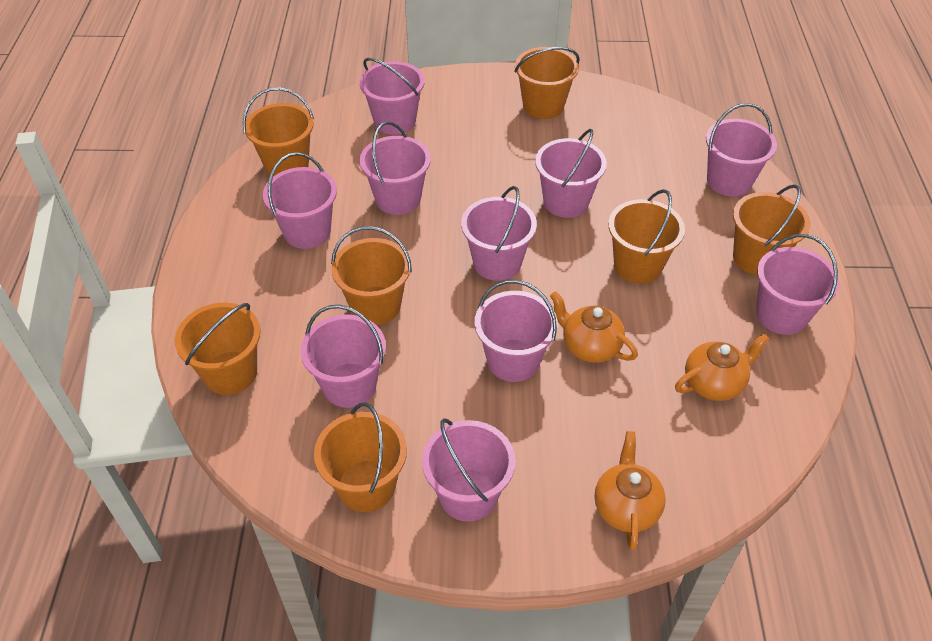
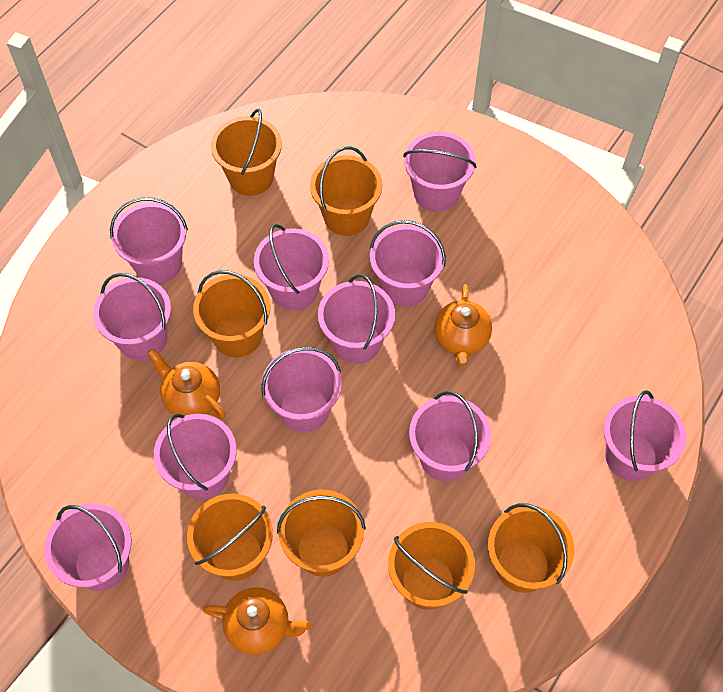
pink bucket: 10 -> 11

